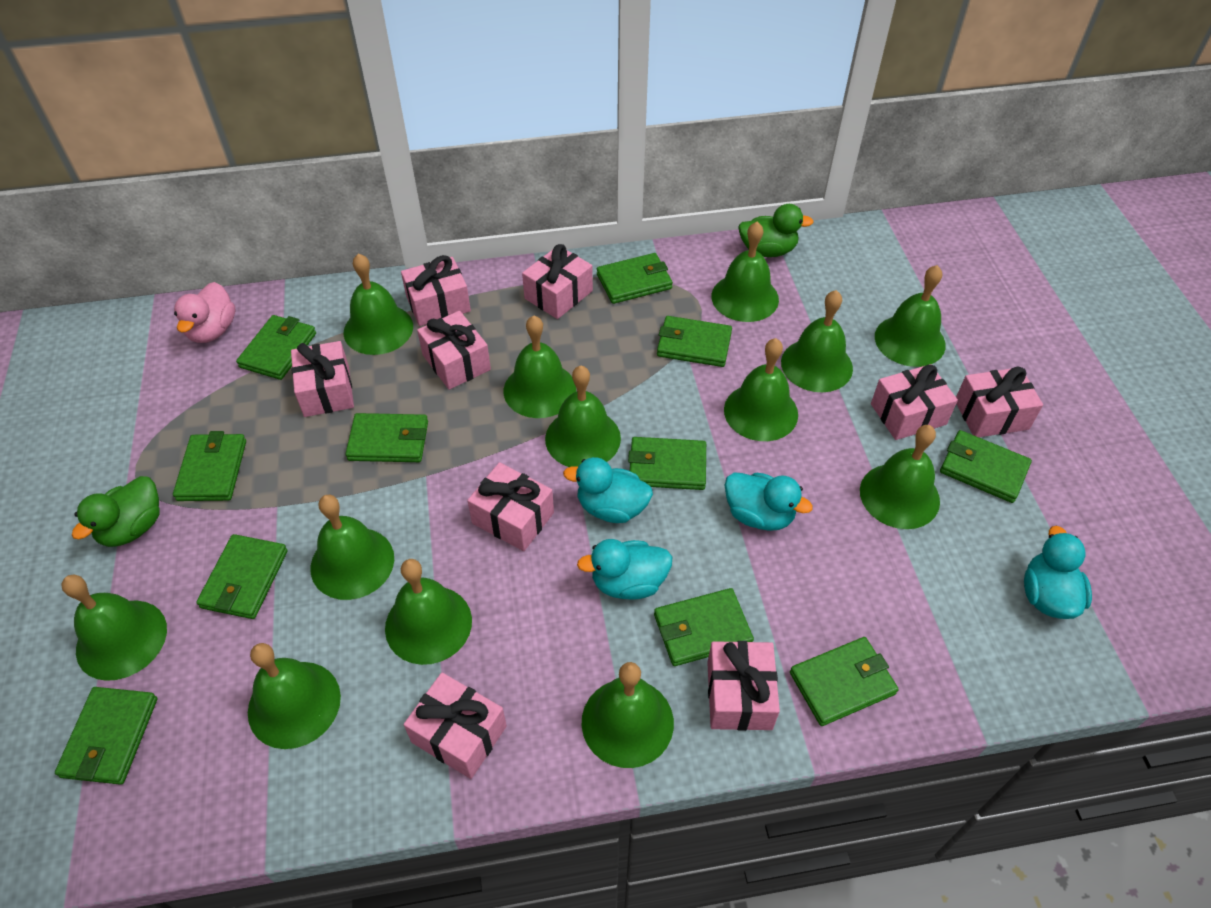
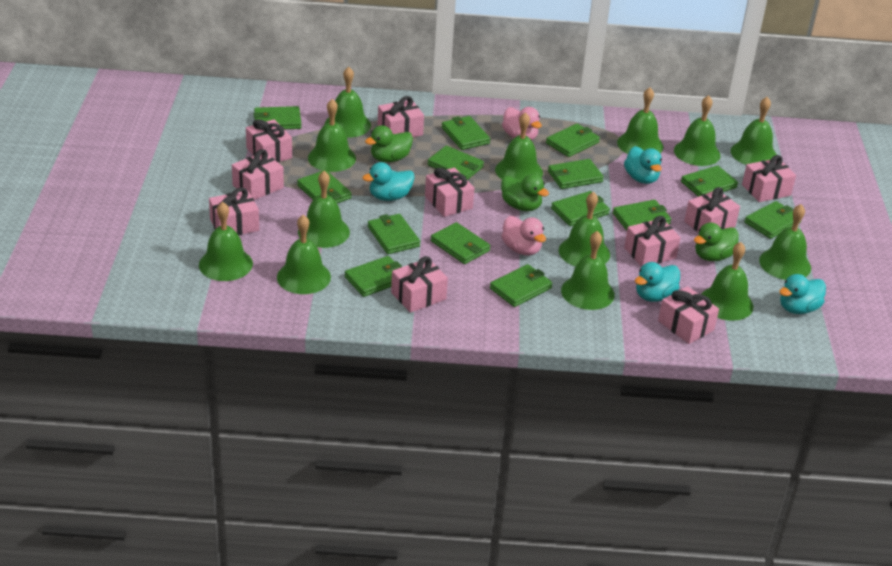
green duck: 2 -> 3
green wallet: 11 -> 14
pink duck: 1 -> 2
pink gift: 9 -> 10

